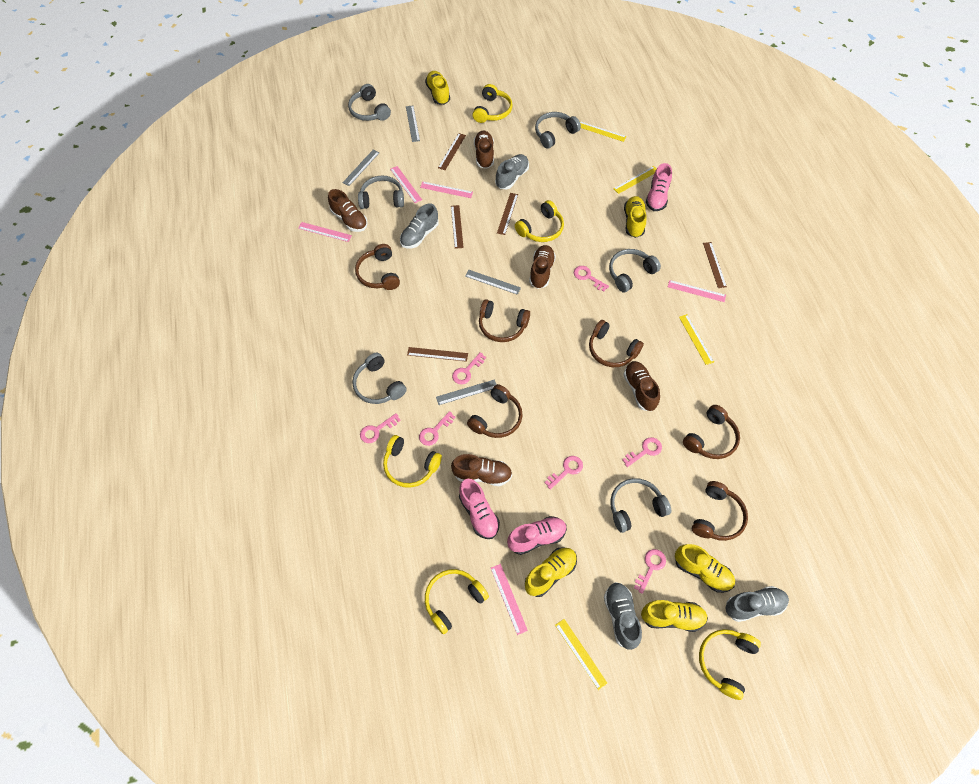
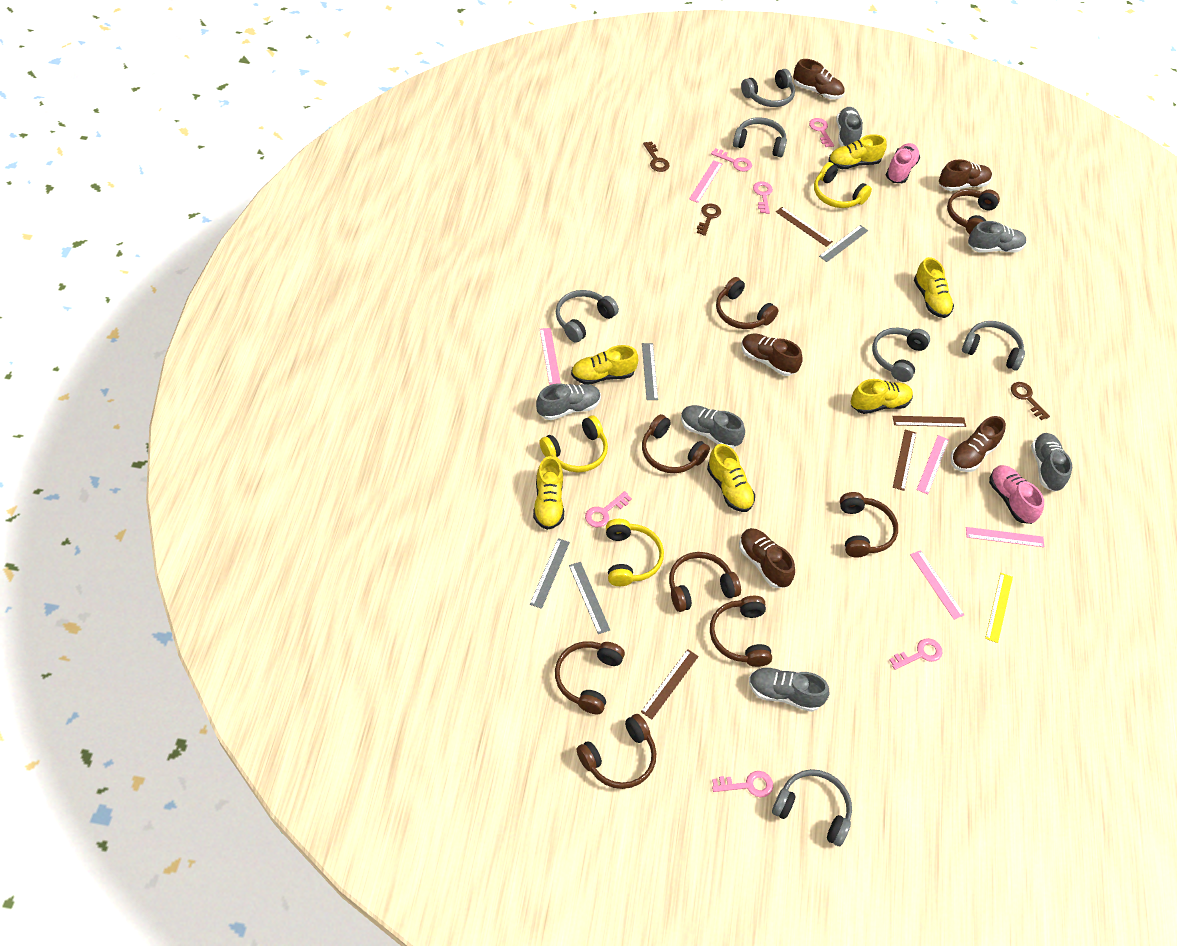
brown headphones: 6 -> 8
brown key: 0 -> 3
brown ruler: 5 -> 4
grey shoe: 4 -> 6
pink key: 7 -> 6
pink shoe: 3 -> 2
yellow headphones: 5 -> 3
yellow ruler: 4 -> 1
yellow shoe: 5 -> 6

